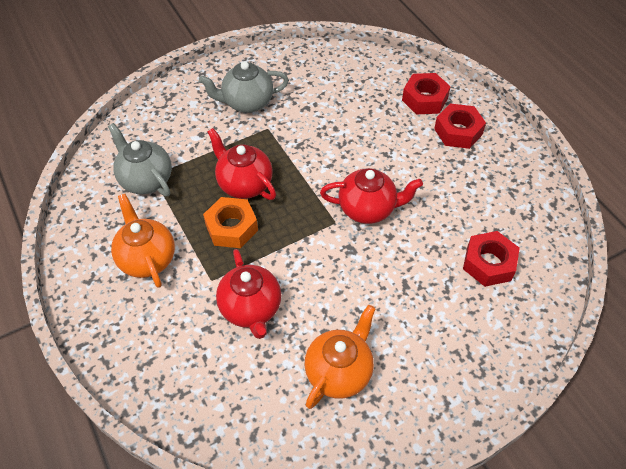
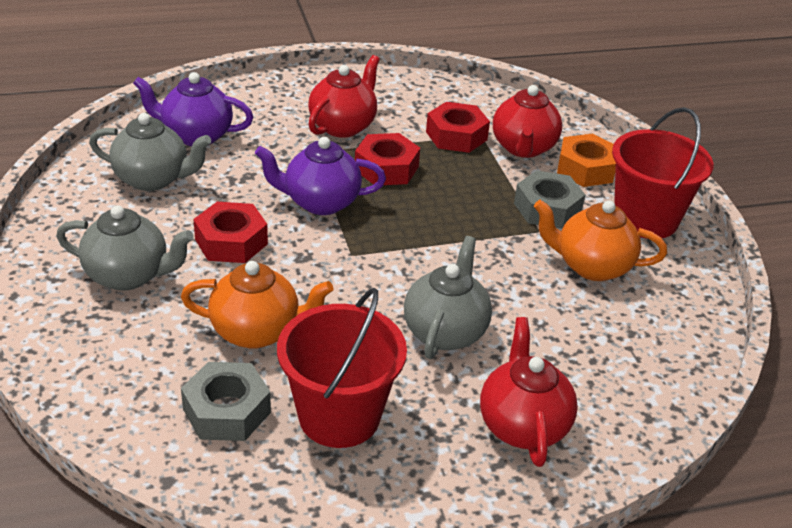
grey nut: 0 -> 2
grey teapot: 2 -> 3
purple teapot: 0 -> 2
red bucket: 0 -> 2

